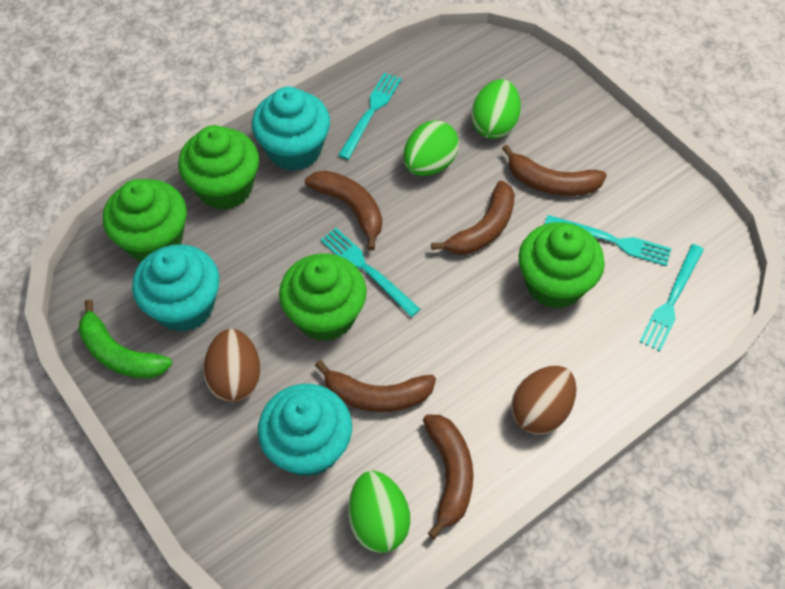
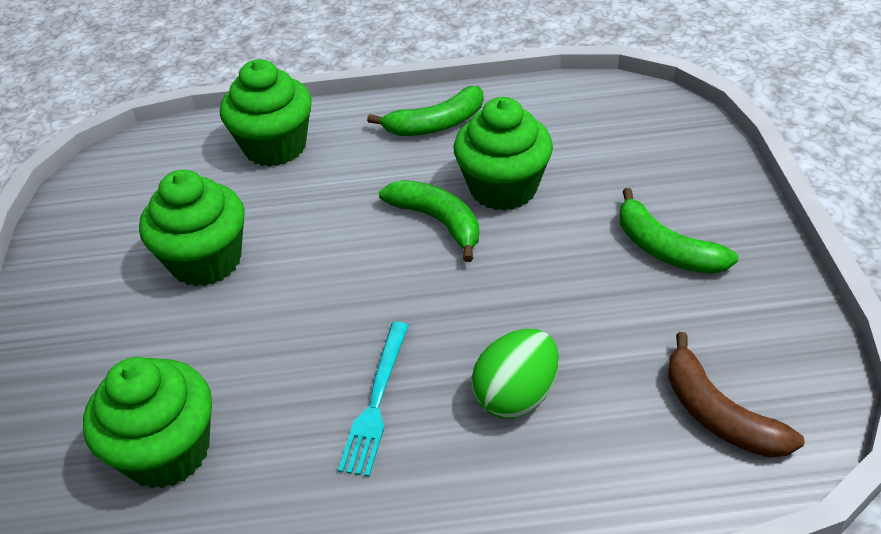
brown banana: 5 -> 1
brown egg: 2 -> 0
green banana: 1 -> 3
green egg: 3 -> 1
turquoise cupcake: 3 -> 0
turquoise fork: 4 -> 1

